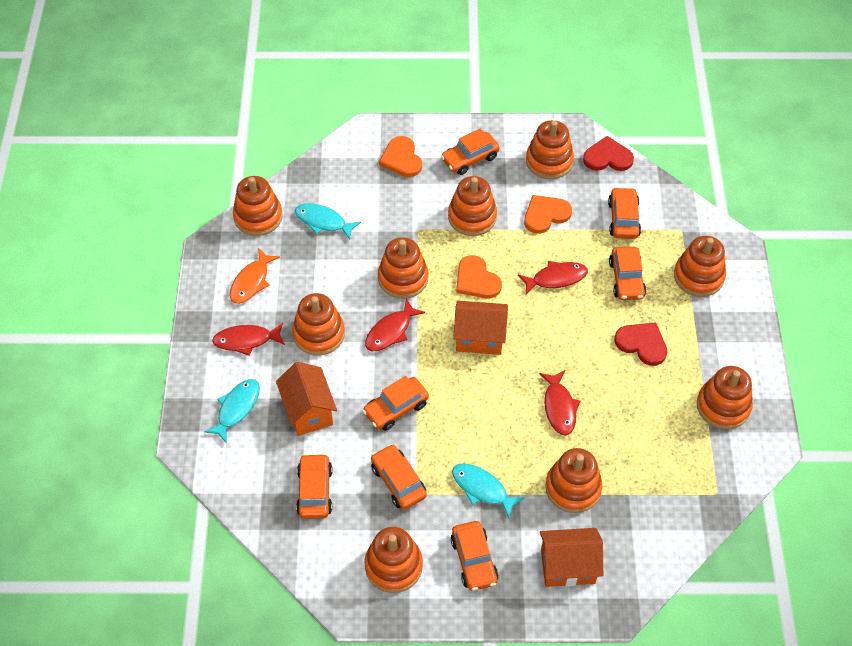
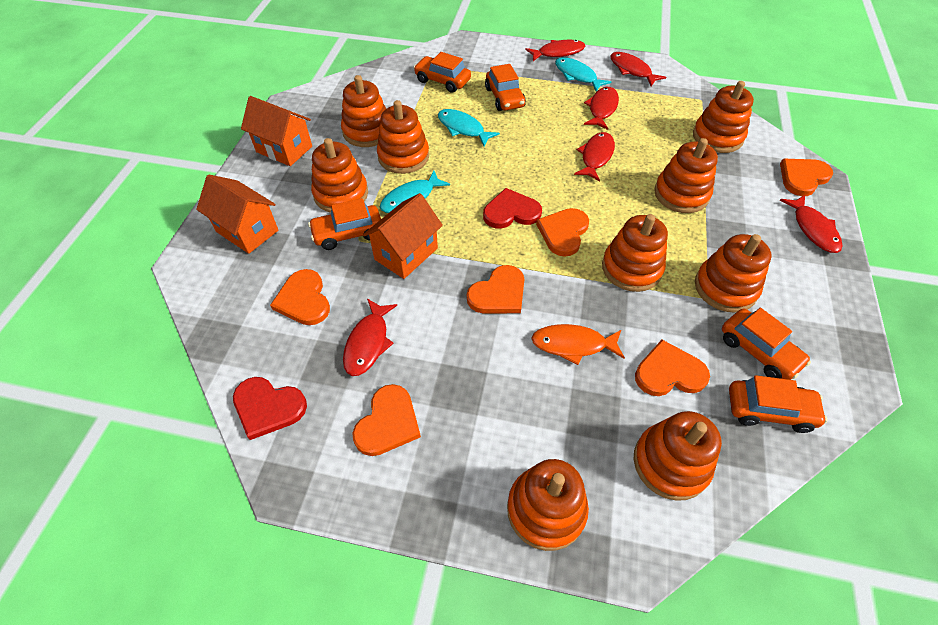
orange car: 7 -> 5
orange heart: 3 -> 6
red fish: 4 -> 6

